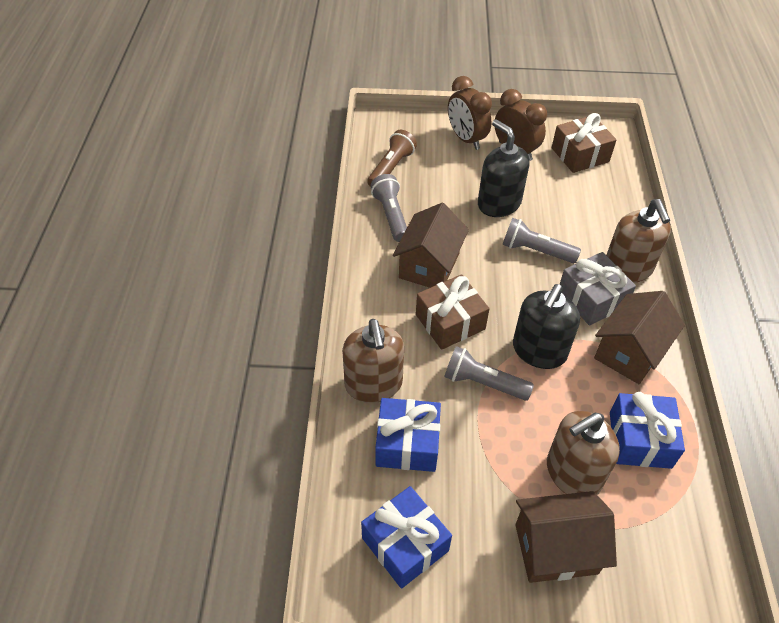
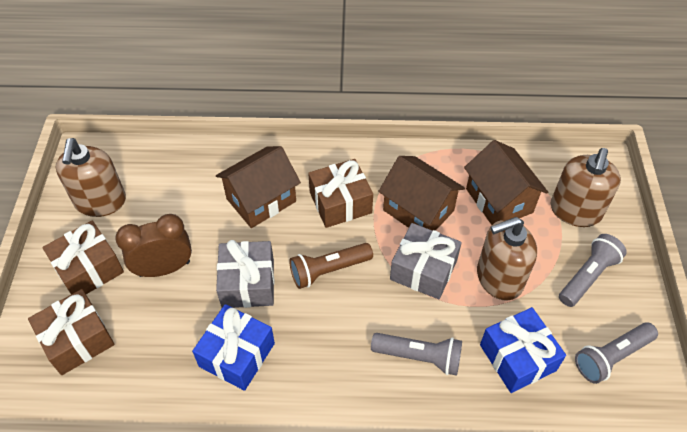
black soap dispenser: 2 -> 0
blue gift: 3 -> 2
brown clock: 2 -> 1
brown gift: 2 -> 3
grey gift: 1 -> 2

